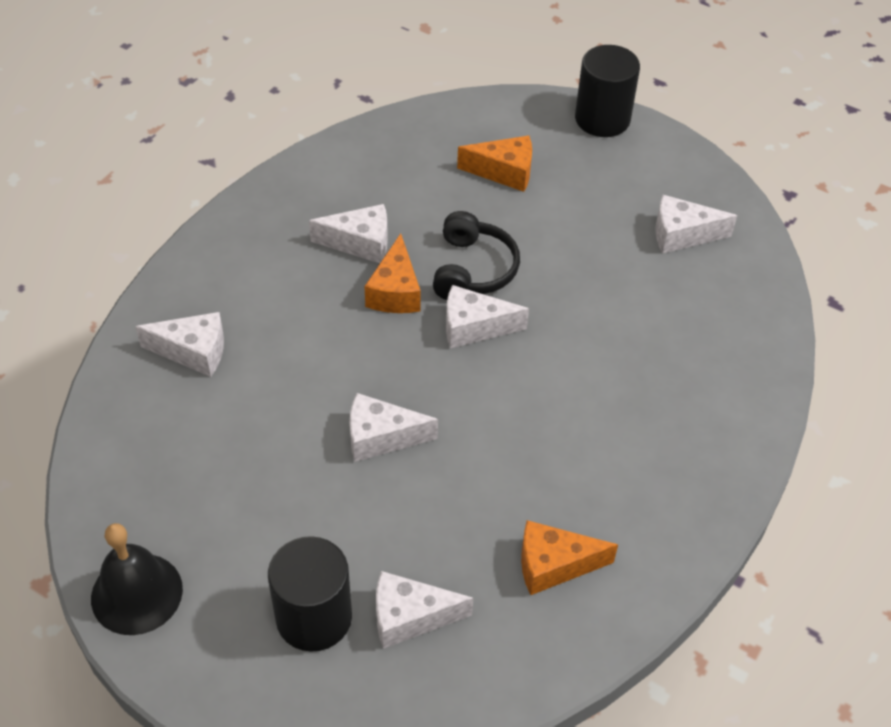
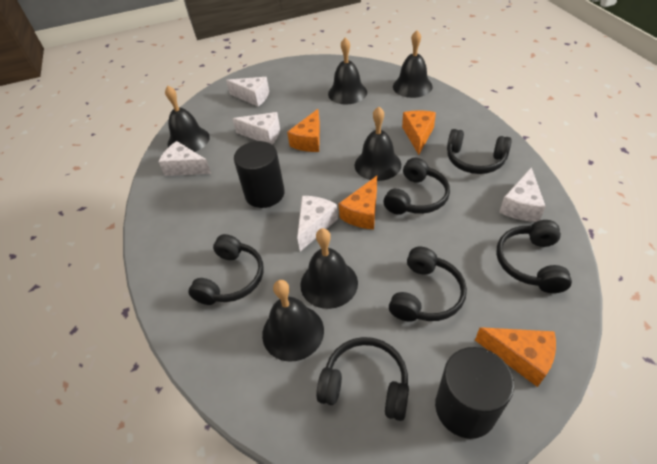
black bell: 1 -> 6
black headphones: 1 -> 6
orange cheese: 3 -> 4
white cheese: 6 -> 5

